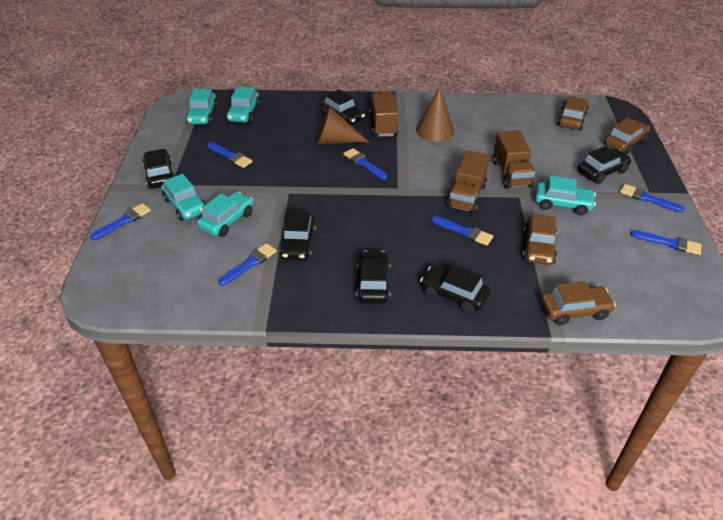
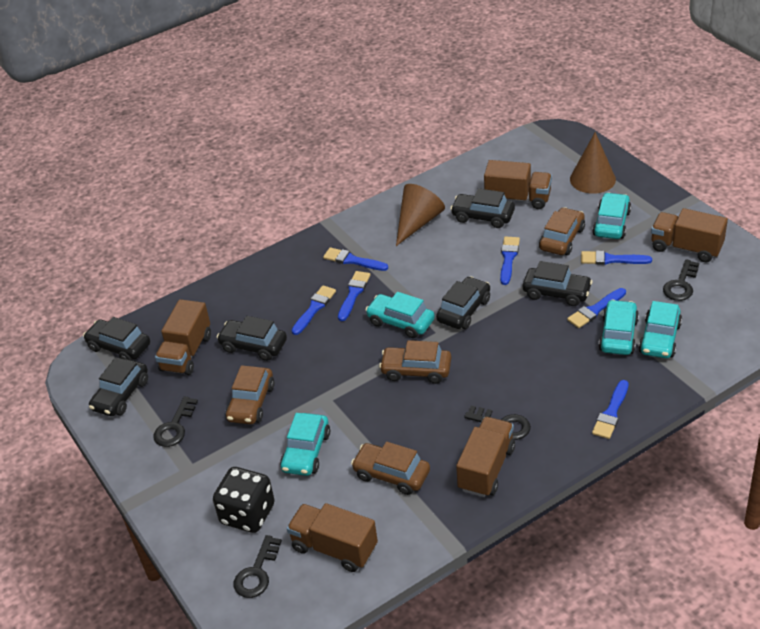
black dice: 0 -> 1
black key: 0 -> 4
brown truck: 3 -> 5

